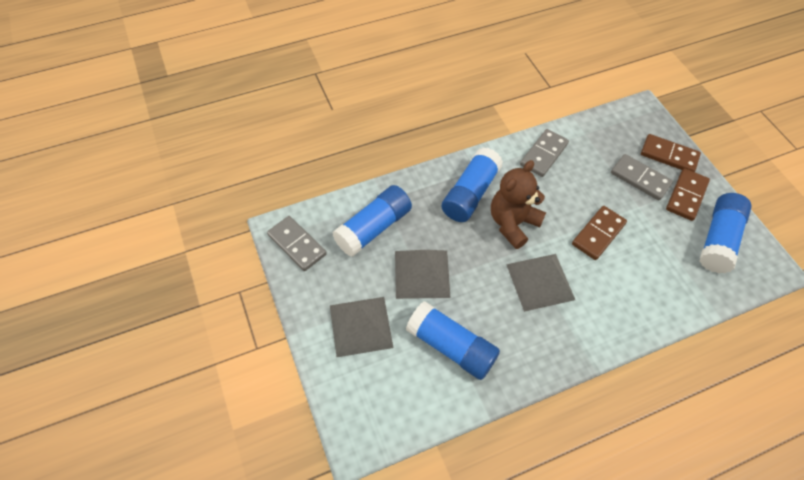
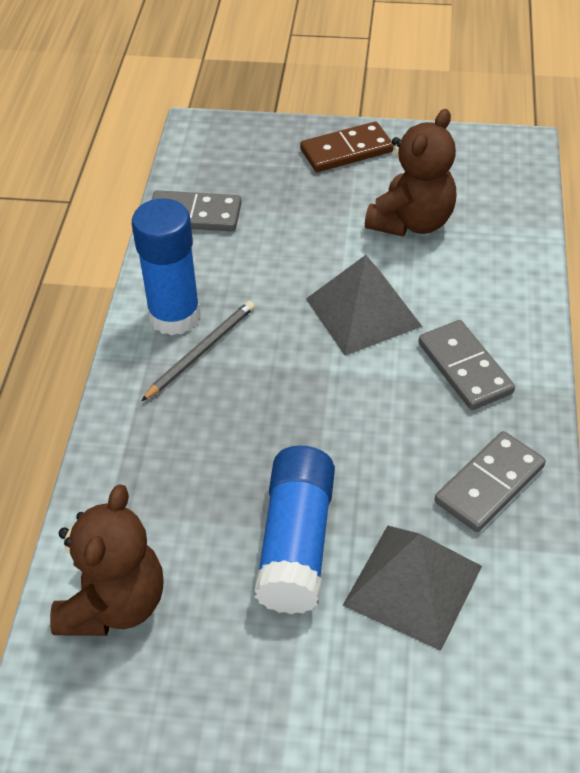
blue glue stick: 4 -> 2
brown domino: 3 -> 1
brown teddy bear: 1 -> 2
grey pencil: 0 -> 1
grey pyramid: 3 -> 2

